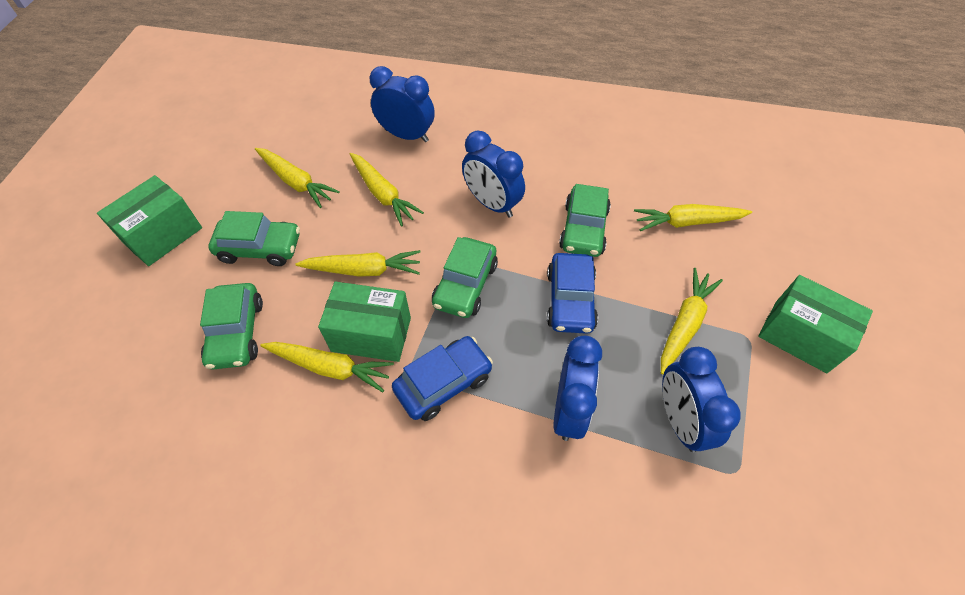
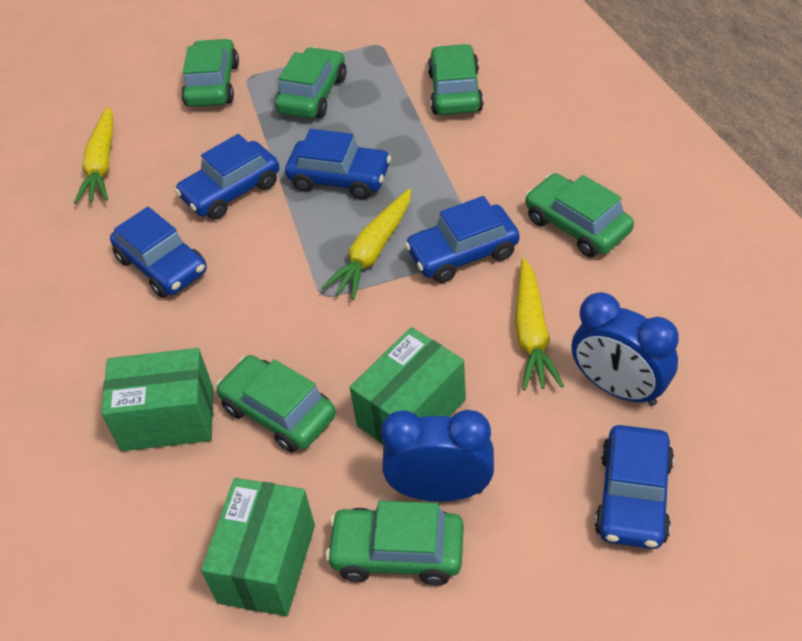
blue car: 2 -> 5
blue clock: 4 -> 2
green car: 4 -> 6
yellow carrot: 6 -> 3

